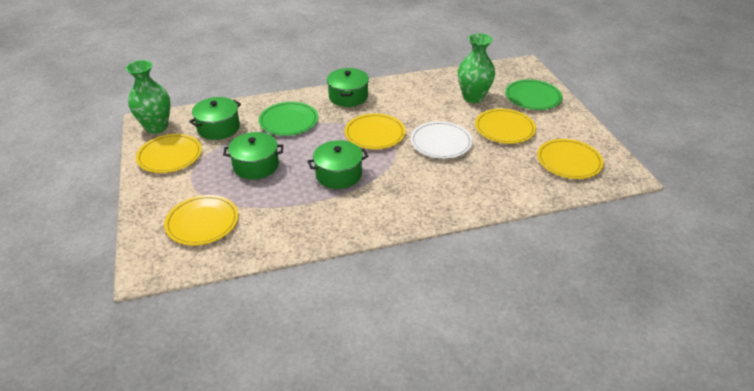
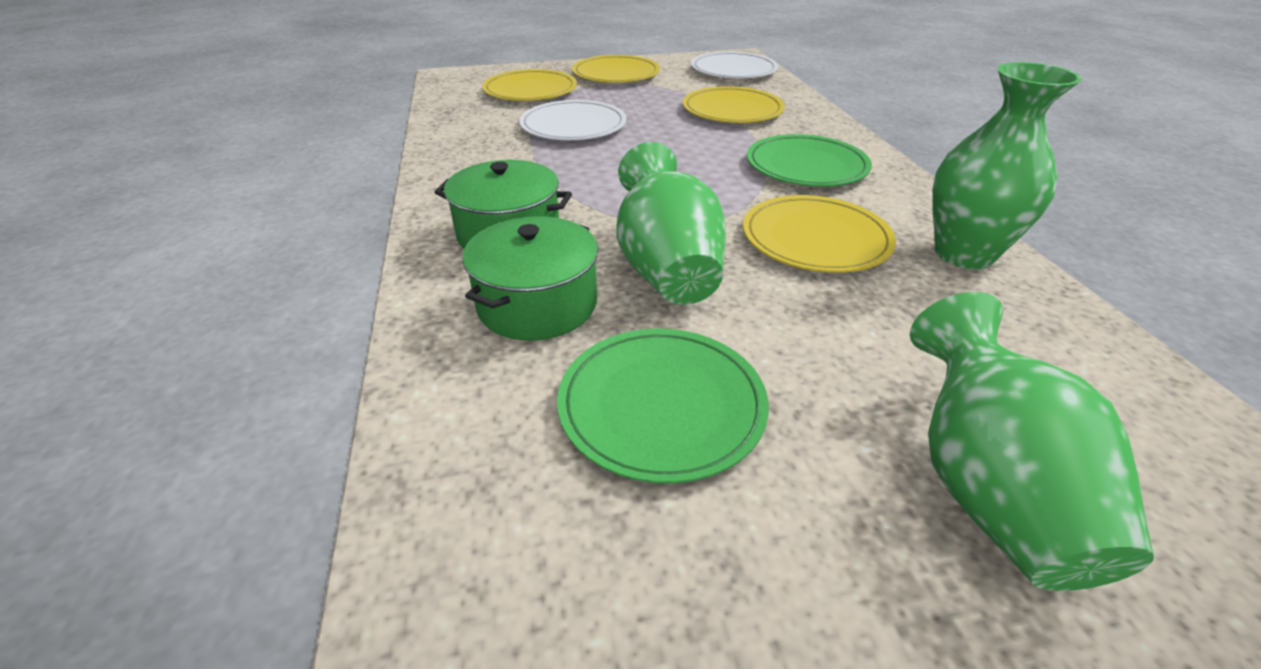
green pot: 4 -> 2
green vase: 2 -> 3
white plate: 1 -> 2
yellow plate: 5 -> 4

